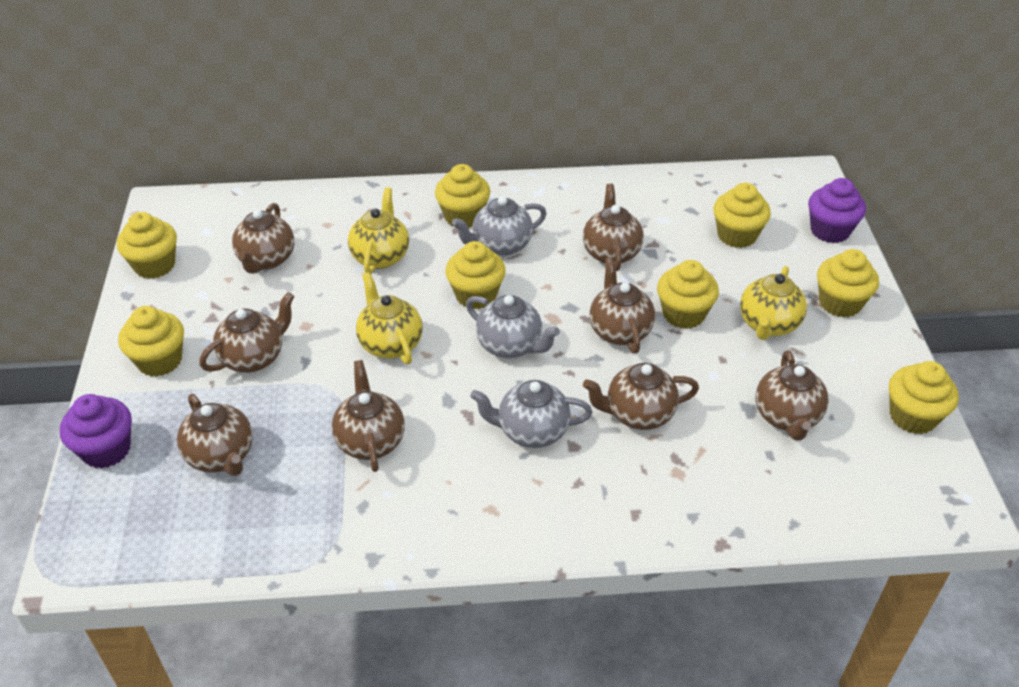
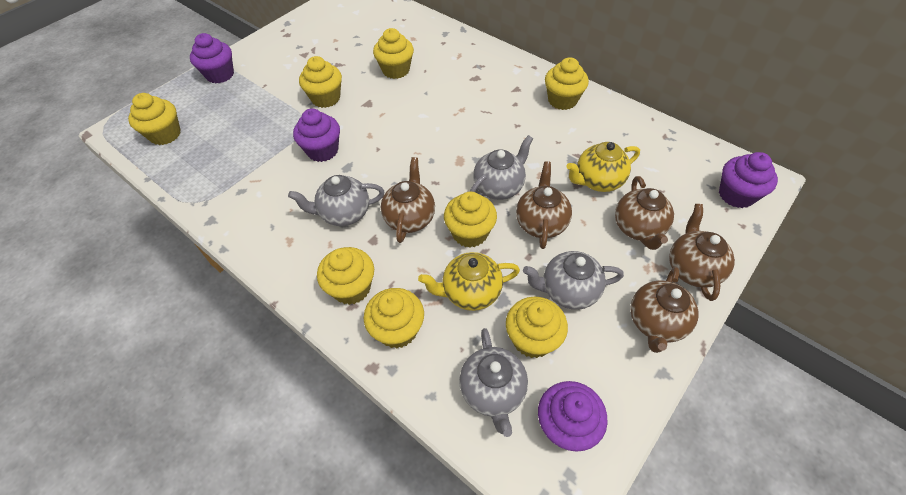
brown teapot: 8 -> 5
grey teapot: 3 -> 4
purple cupcake: 2 -> 4
yellow teapot: 3 -> 2

